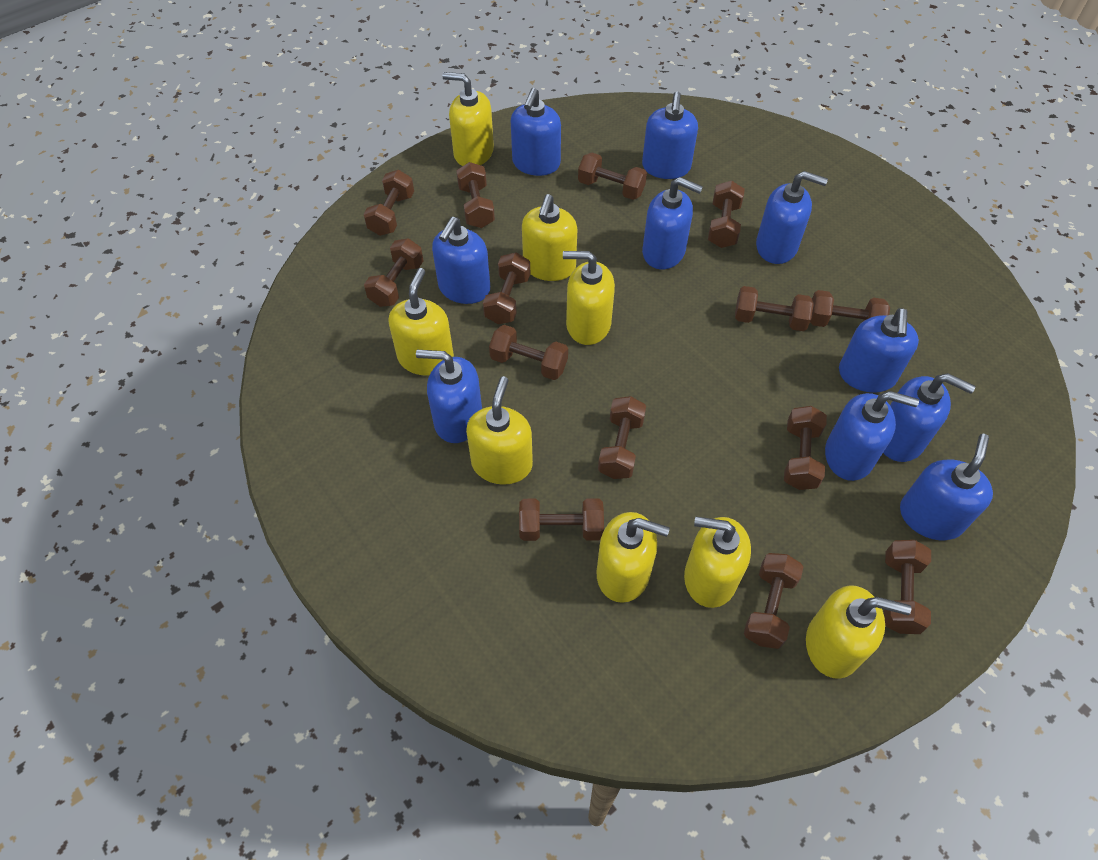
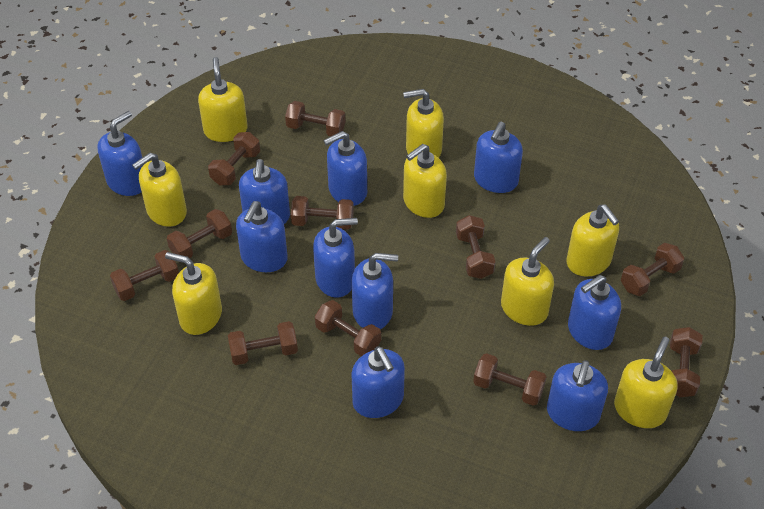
brown dumbbell: 14 -> 11

